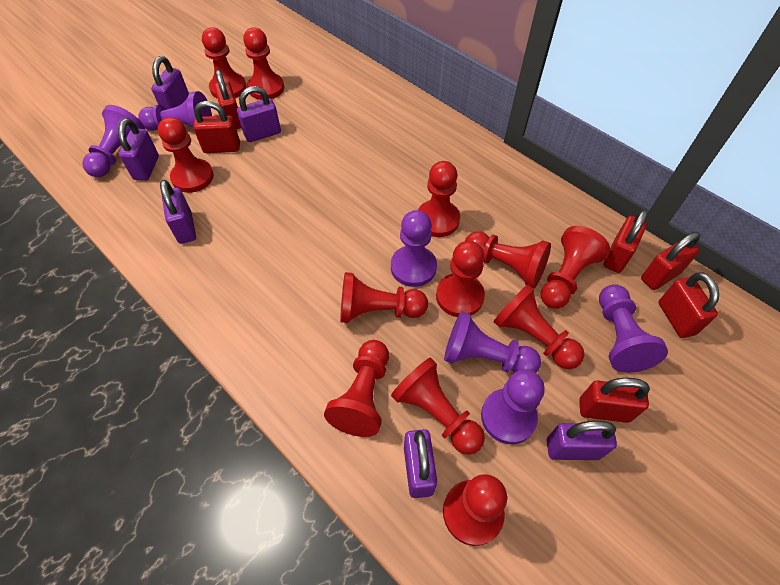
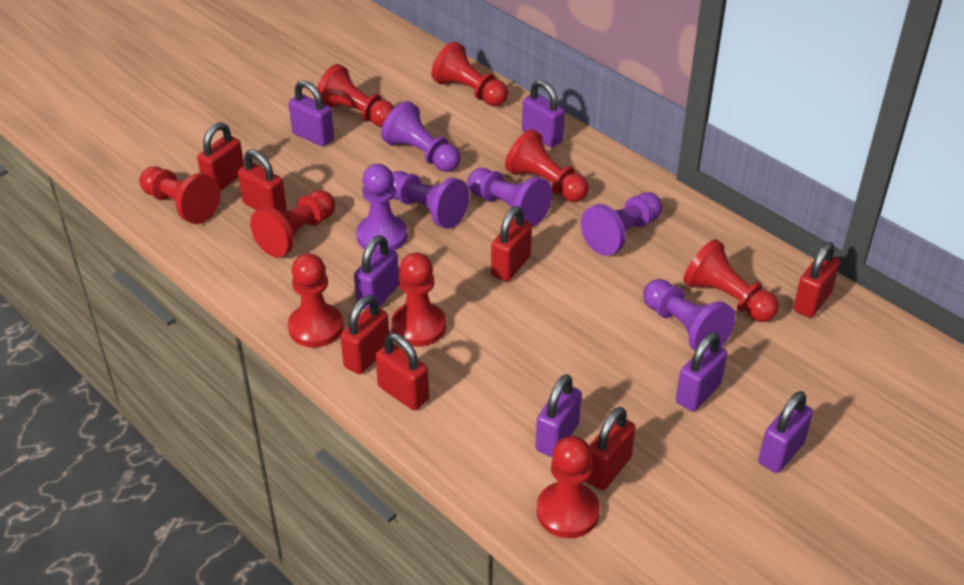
red padlock: 6 -> 7
red pawn: 12 -> 9

